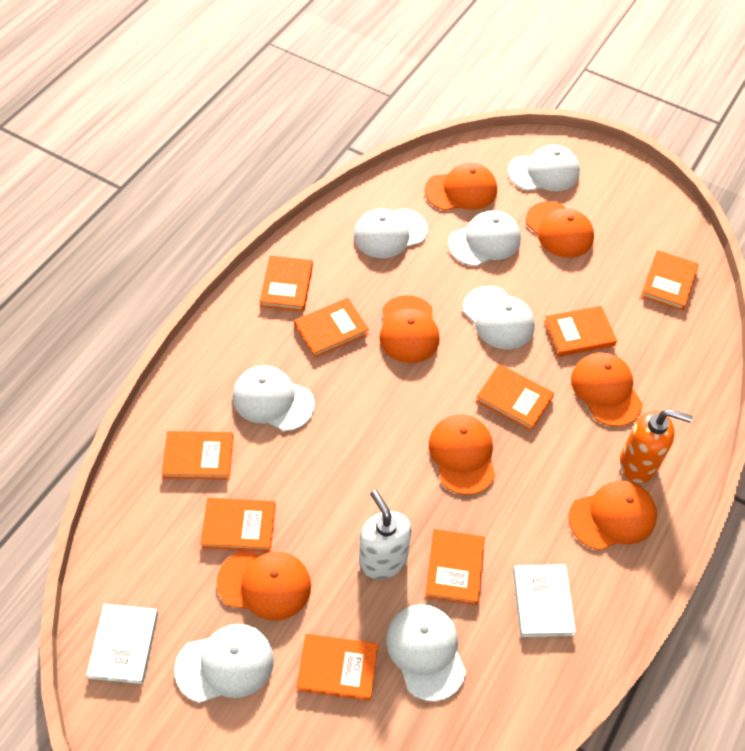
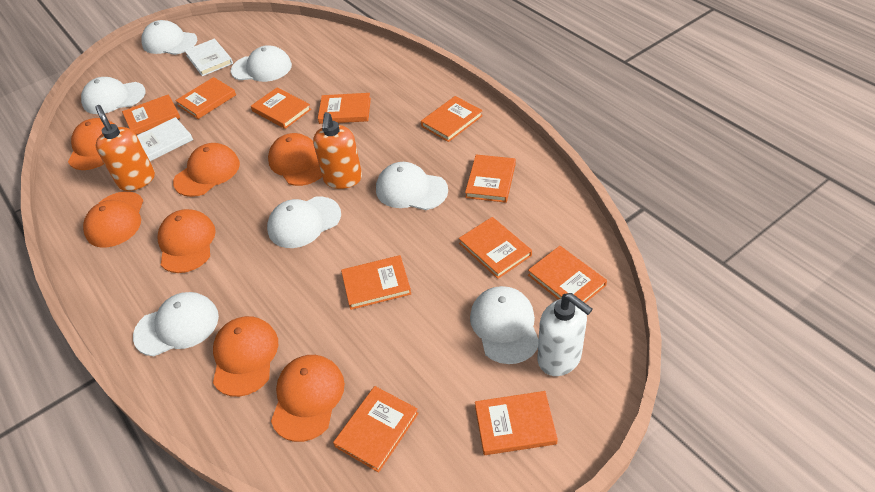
orange book: 9 -> 11
orange soap dispenser: 1 -> 2

